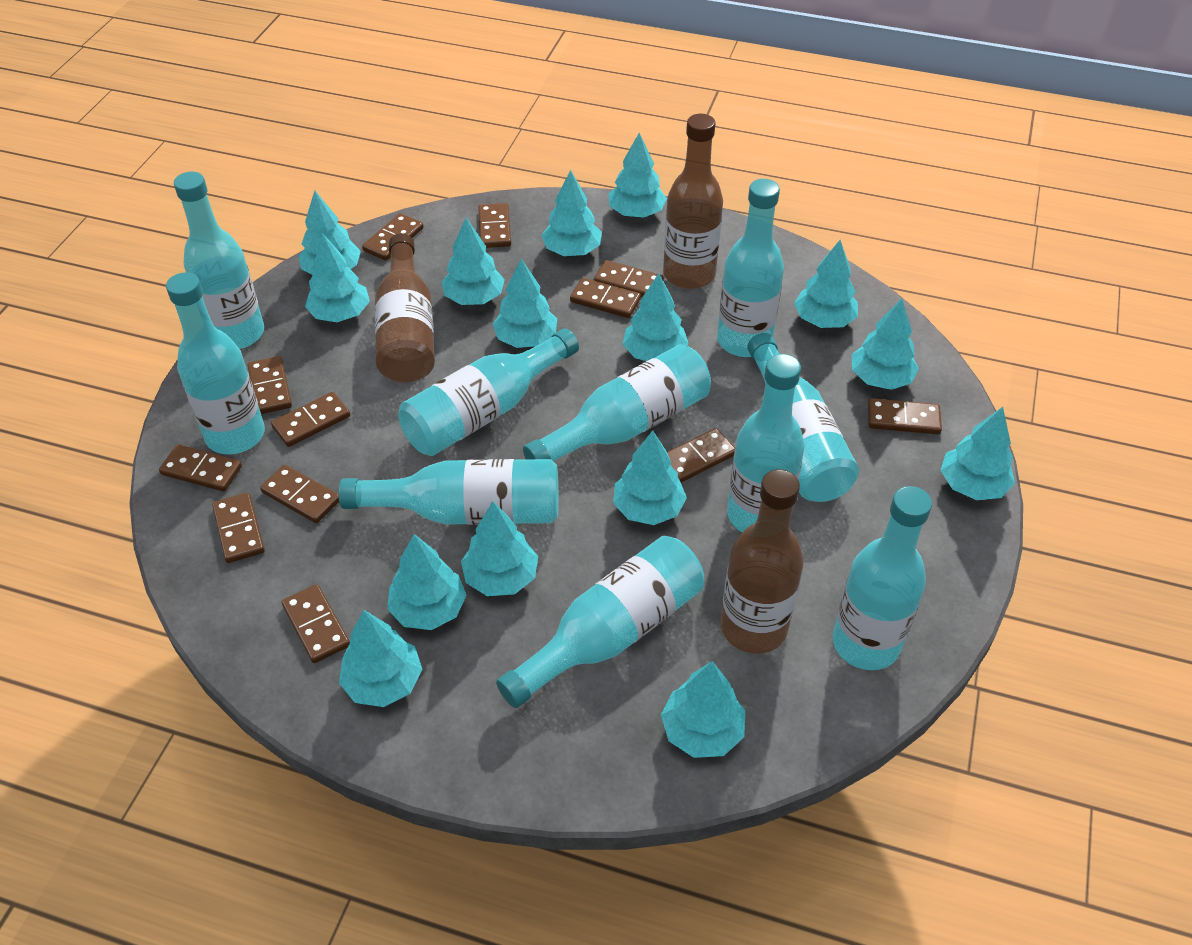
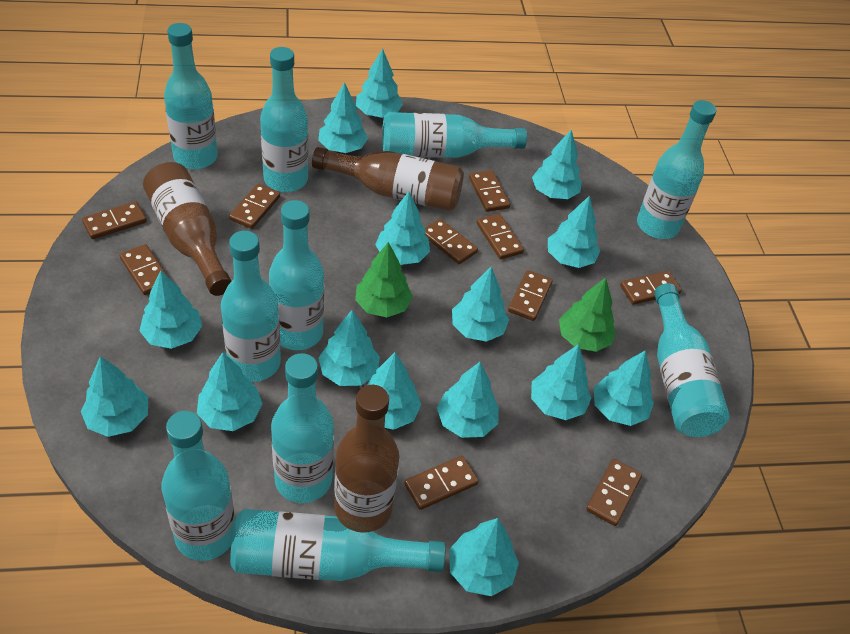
brown domino: 12 -> 10
green tree: 0 -> 2

